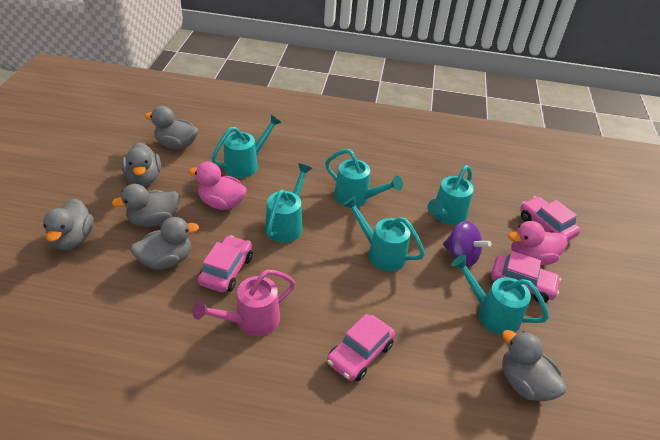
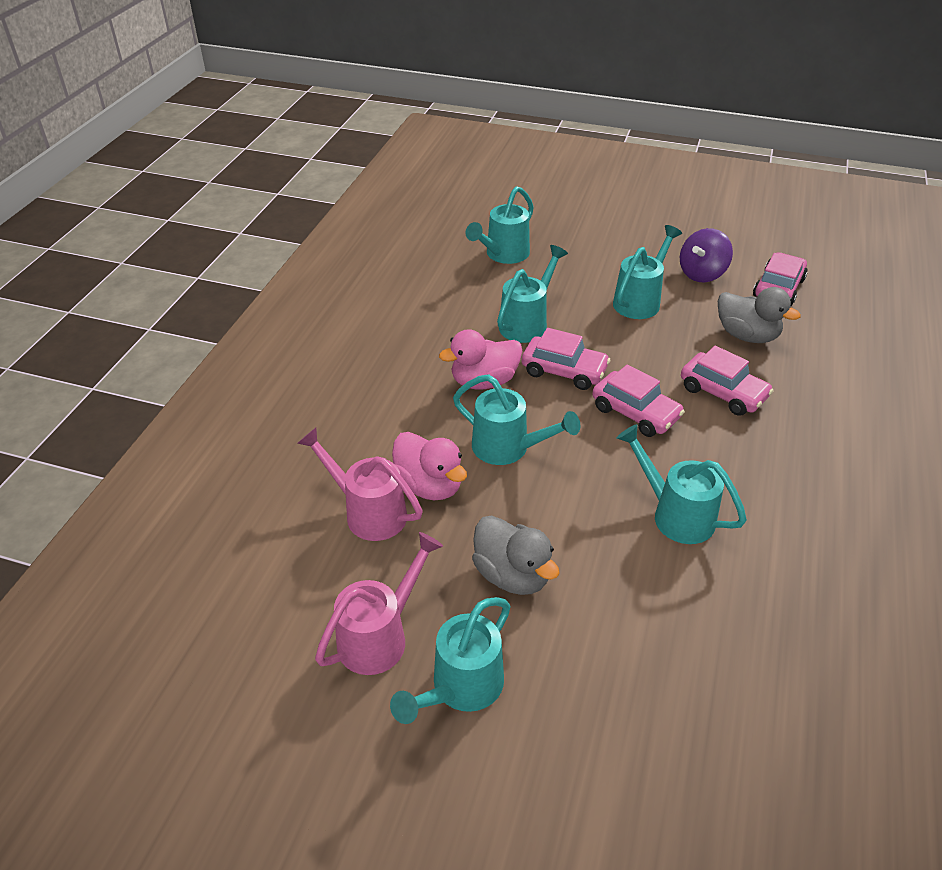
grey duck: 6 -> 2
pink watering can: 1 -> 2

